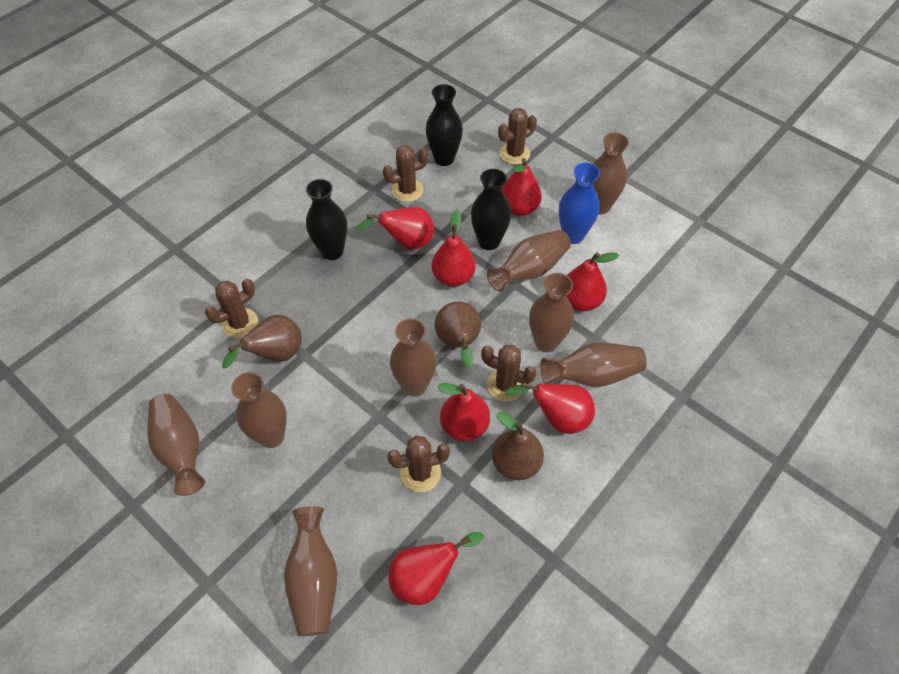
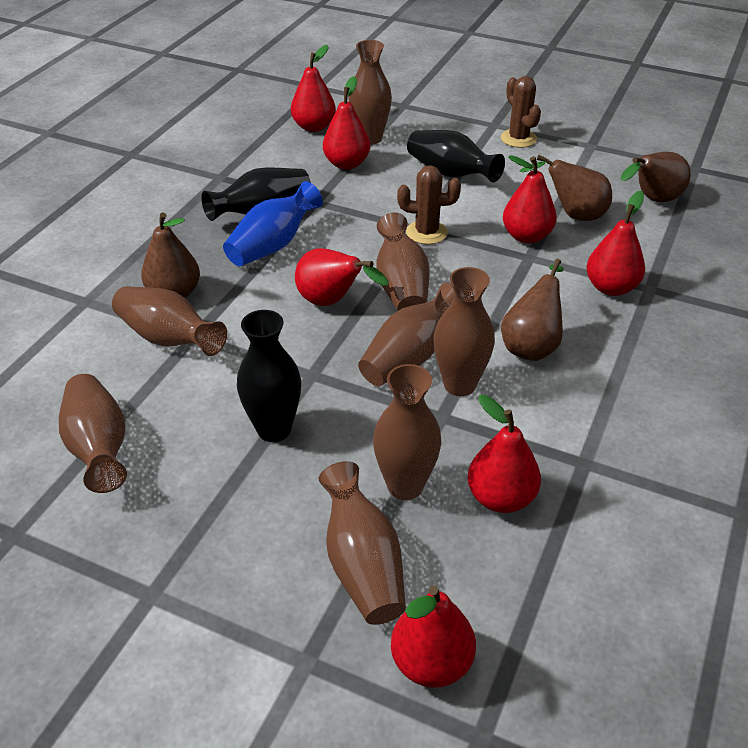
brown cactus: 5 -> 2
brown pear: 3 -> 4

